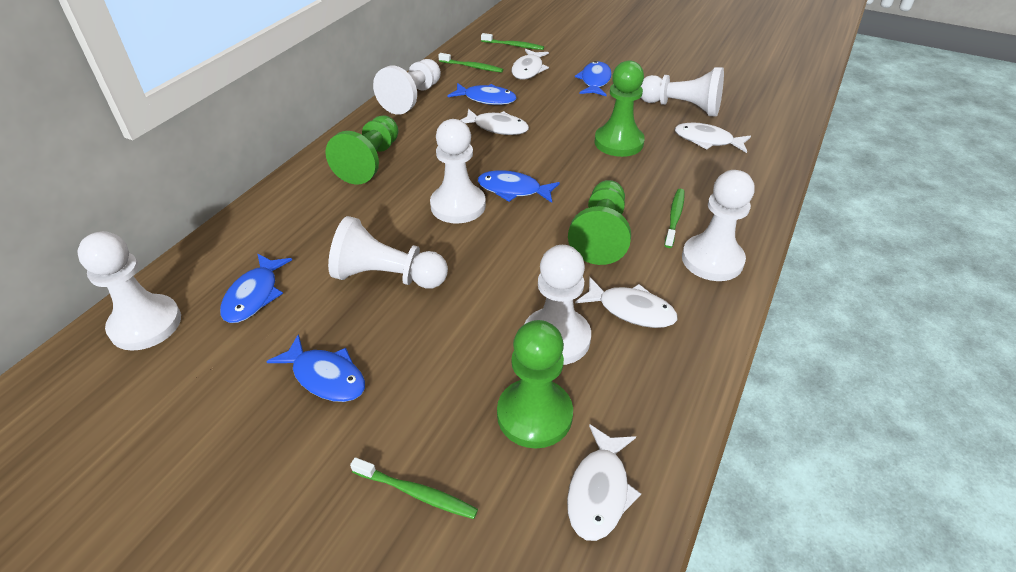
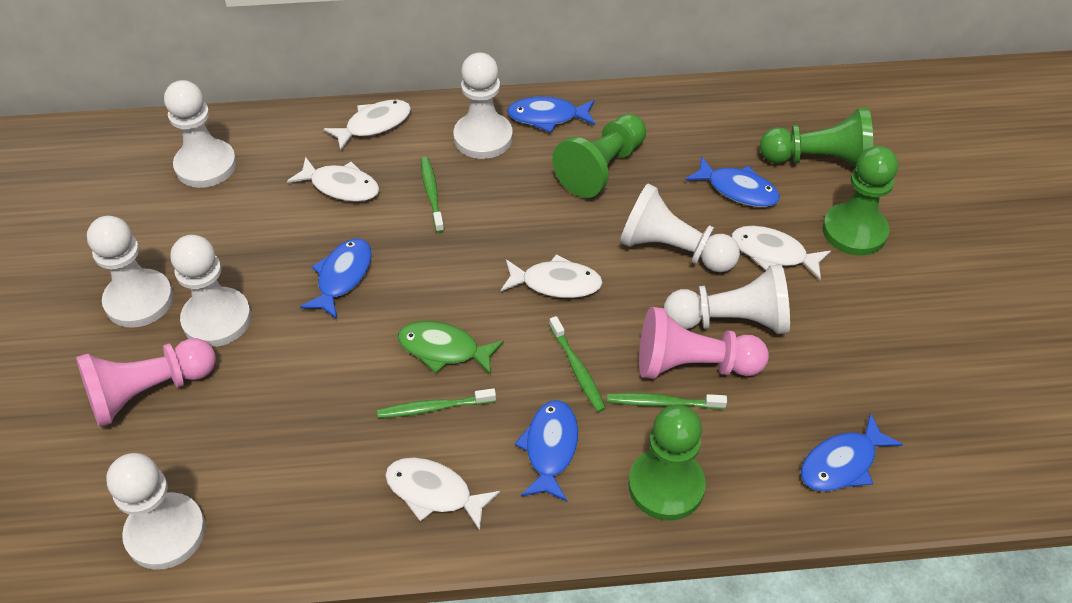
green fish: 0 -> 1
pink pawn: 0 -> 2

